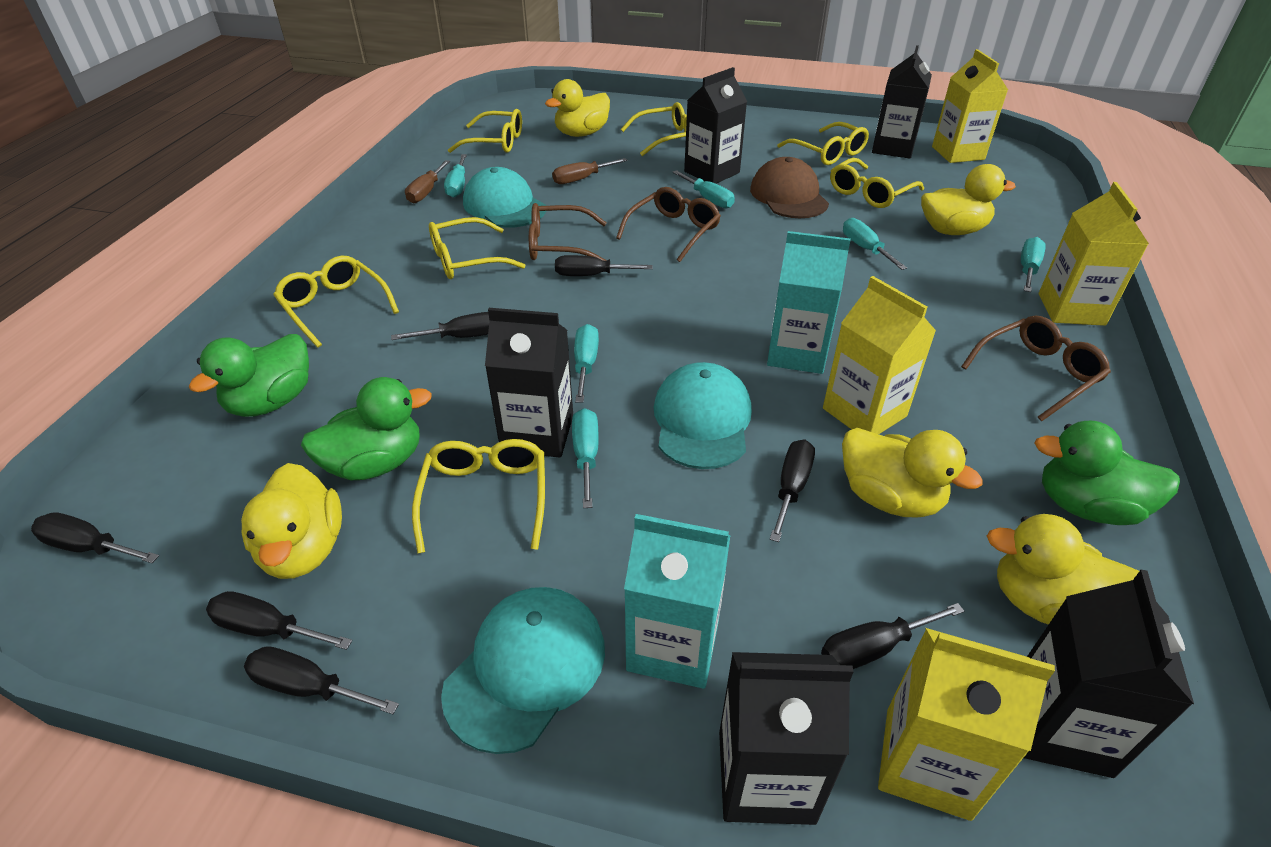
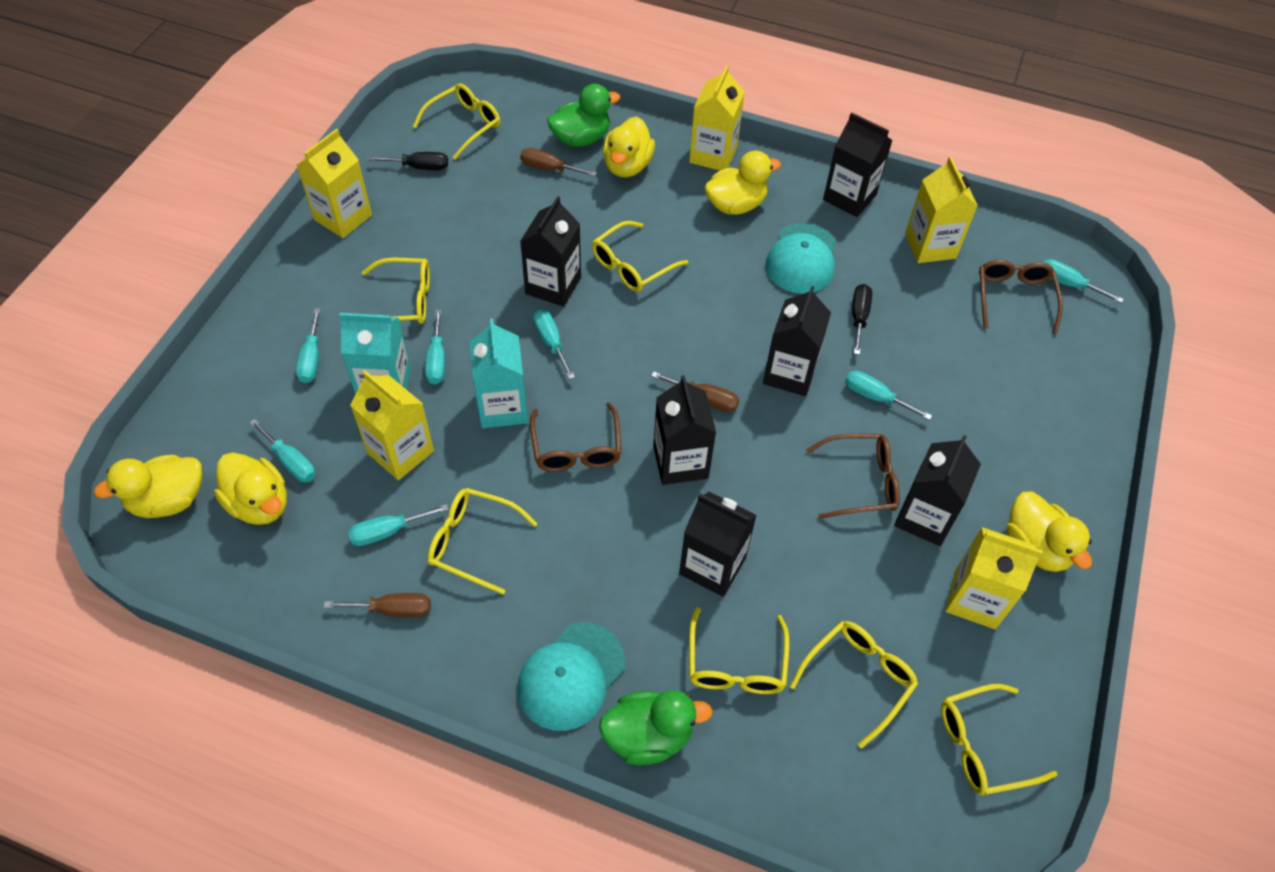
black carton: 5 -> 6
black screwdriver: 7 -> 2
brown cap: 1 -> 0
brown screwdriver: 2 -> 3
green duck: 3 -> 2
turquoise cap: 3 -> 2
turquoise screwdriver: 6 -> 7
yellow carton: 4 -> 5

